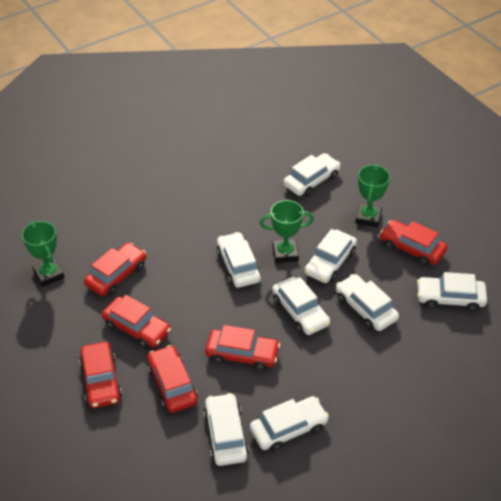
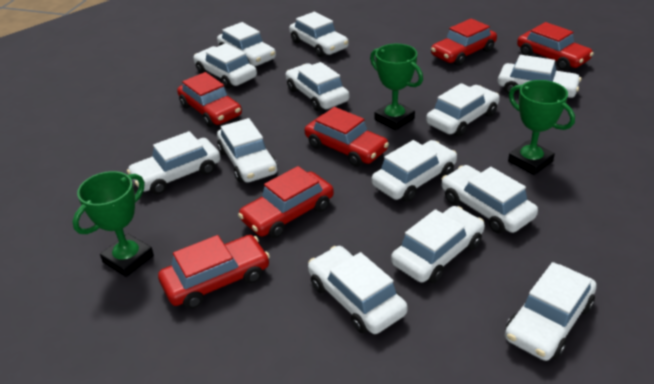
white car: 8 -> 13

